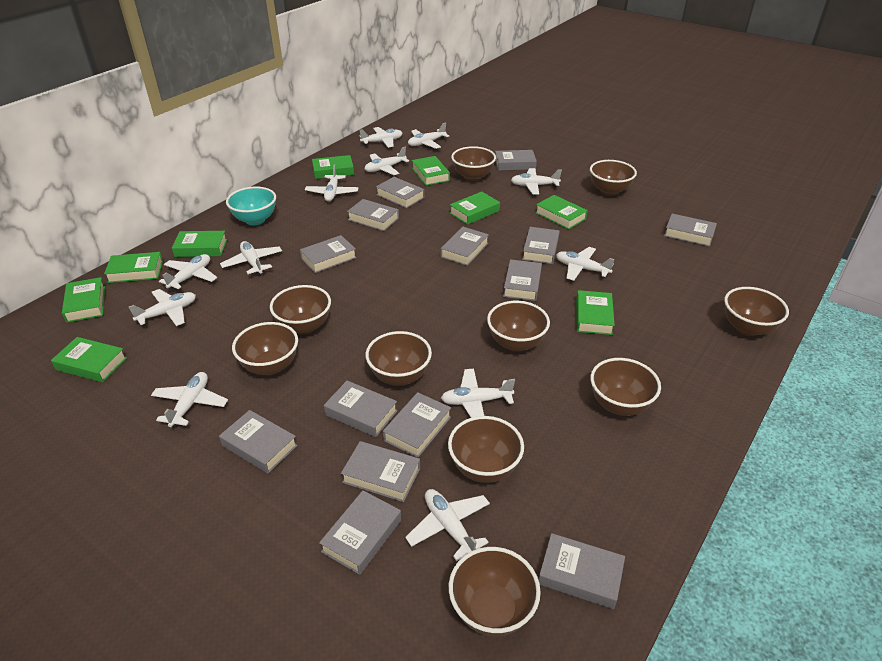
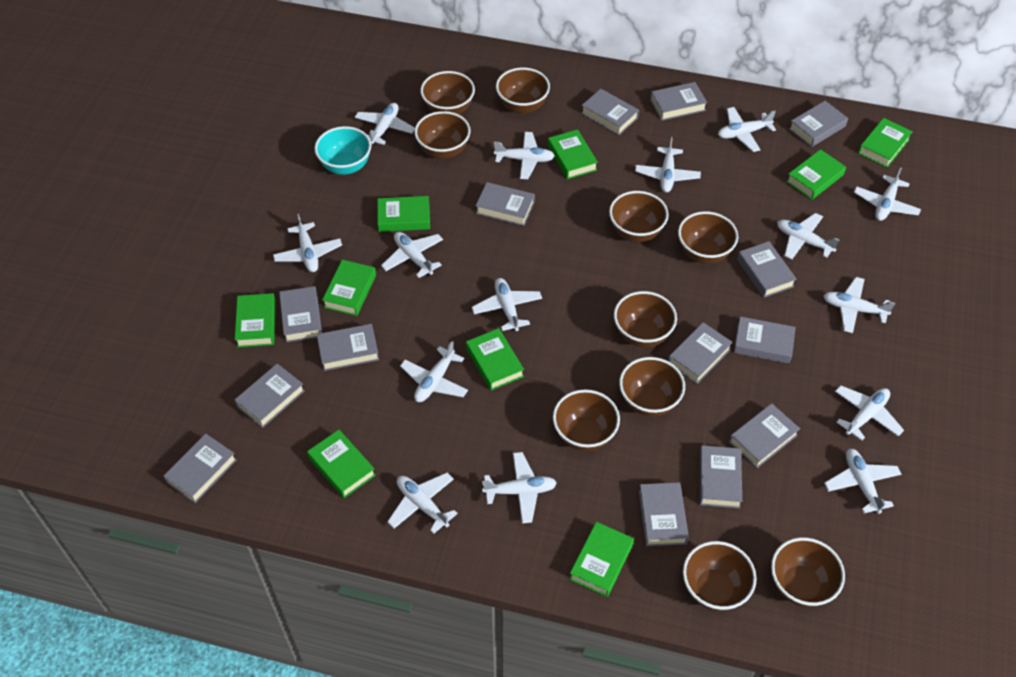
white plane: 12 -> 15

